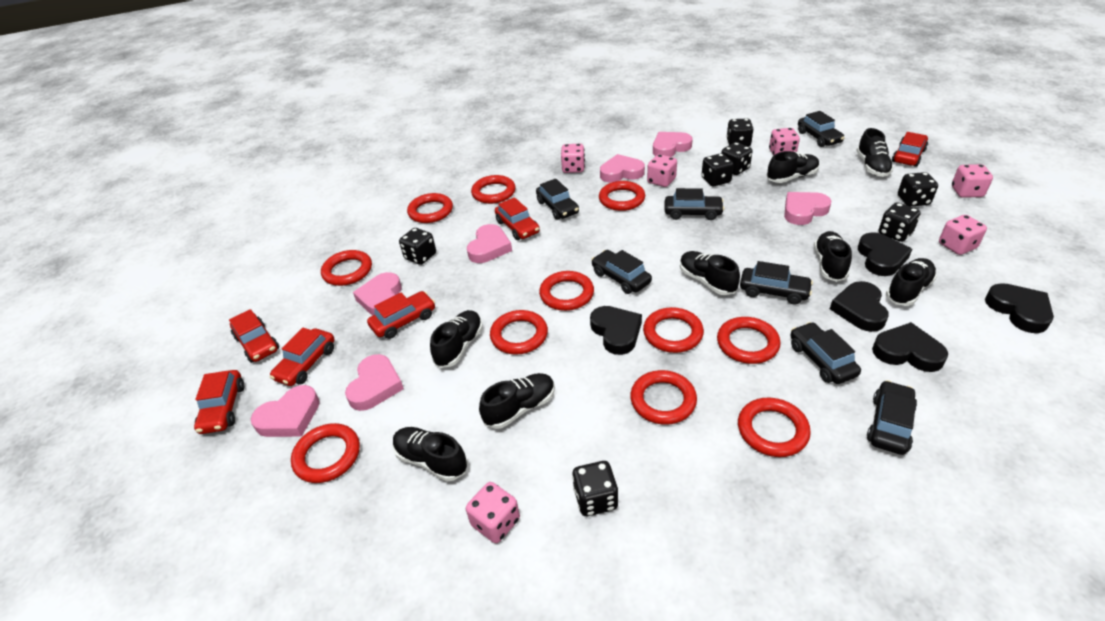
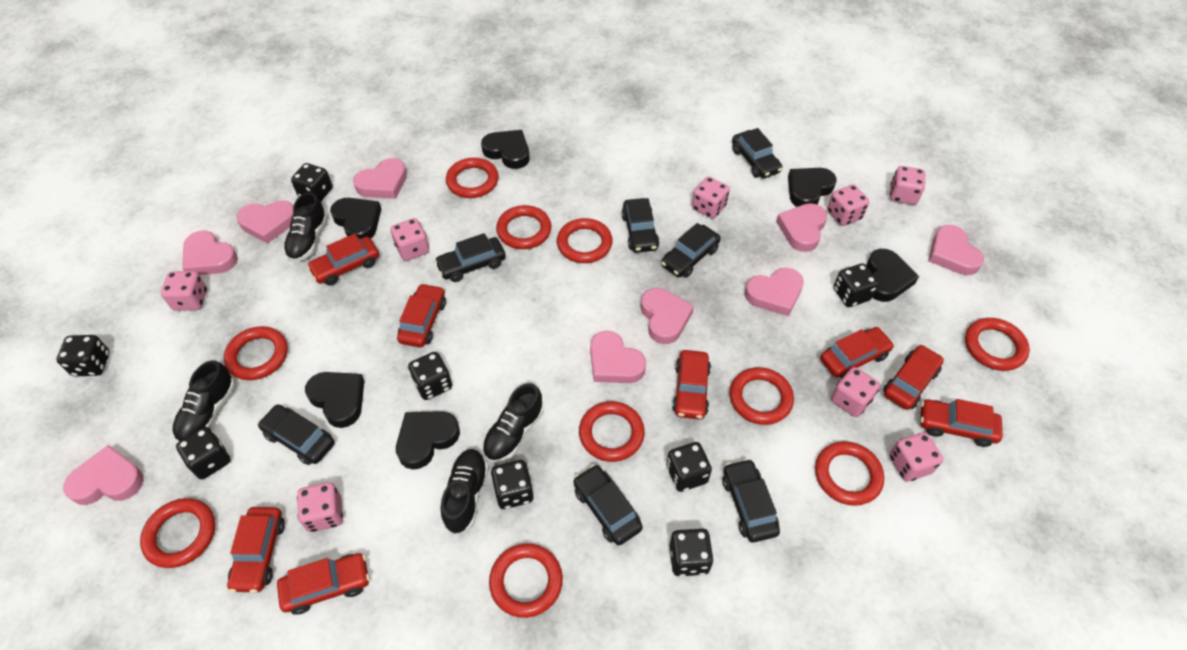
black dice: 7 -> 8
black heart: 5 -> 6
black shoe: 8 -> 4
pink dice: 6 -> 8
pink heart: 7 -> 9
red car: 6 -> 8
red ring: 11 -> 10

